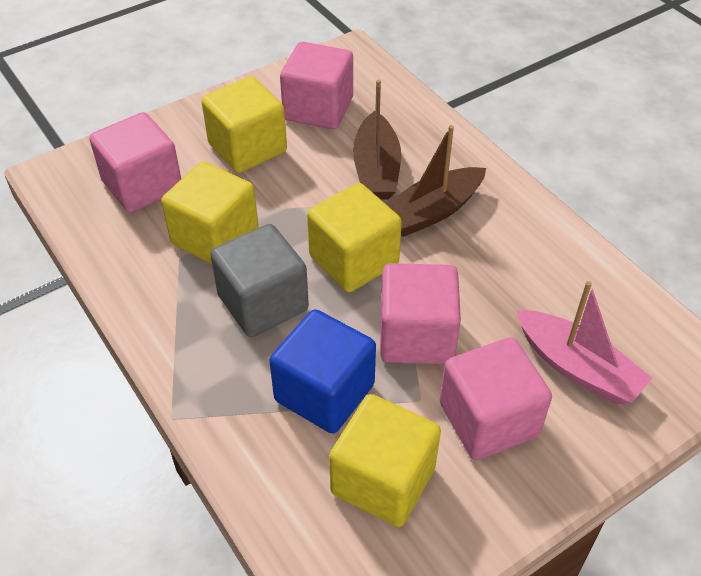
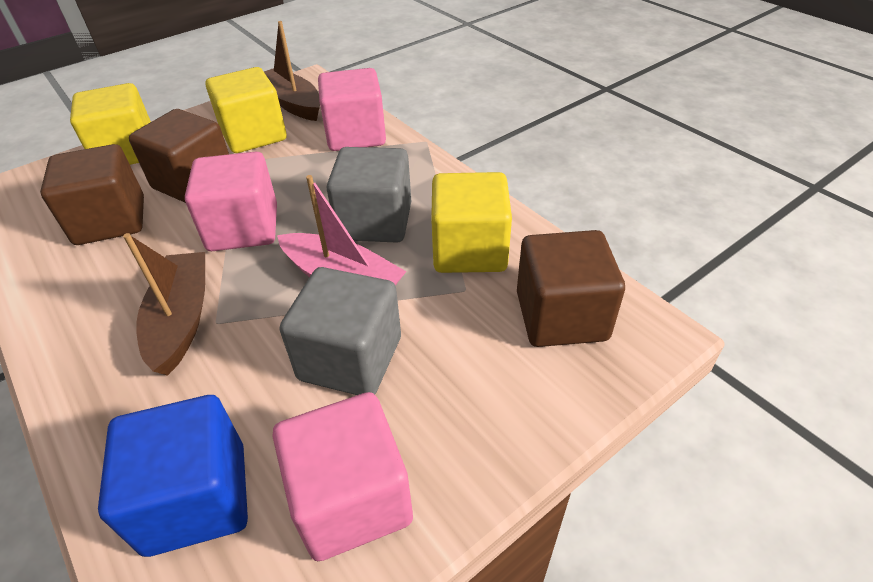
brown cube: 0 -> 3
grey cube: 1 -> 2
pink cube: 4 -> 3
yellow cube: 4 -> 3

